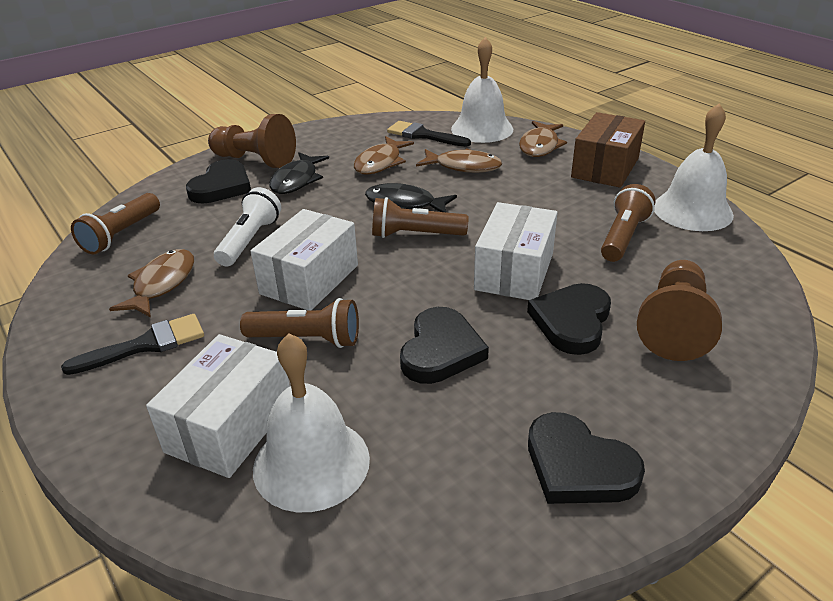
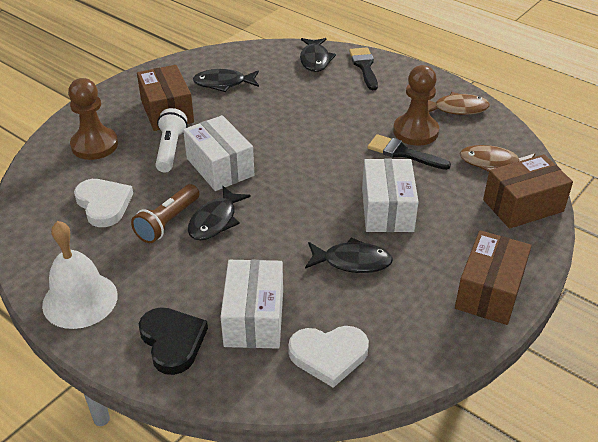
black fish: 2 -> 4
black heart: 4 -> 1
brown box: 1 -> 3
brown fish: 4 -> 2
brown flashlight: 4 -> 1
white bell: 3 -> 1
white heart: 0 -> 2

